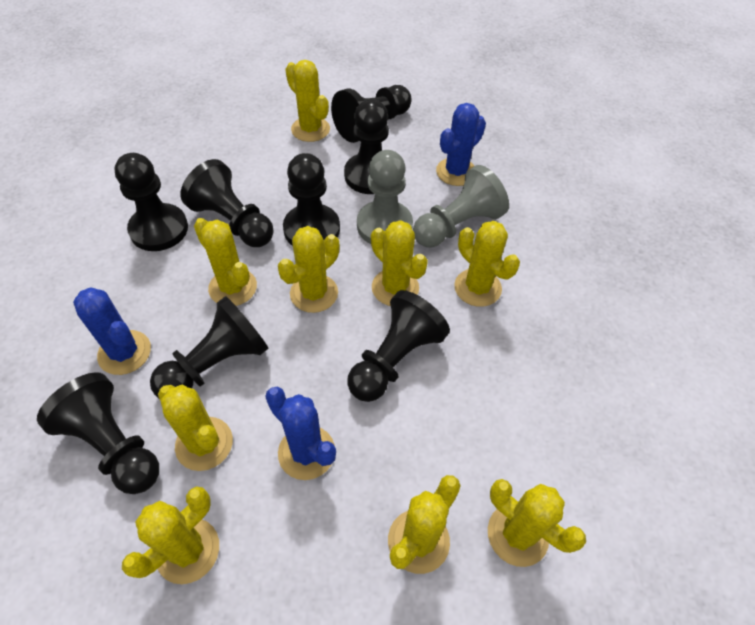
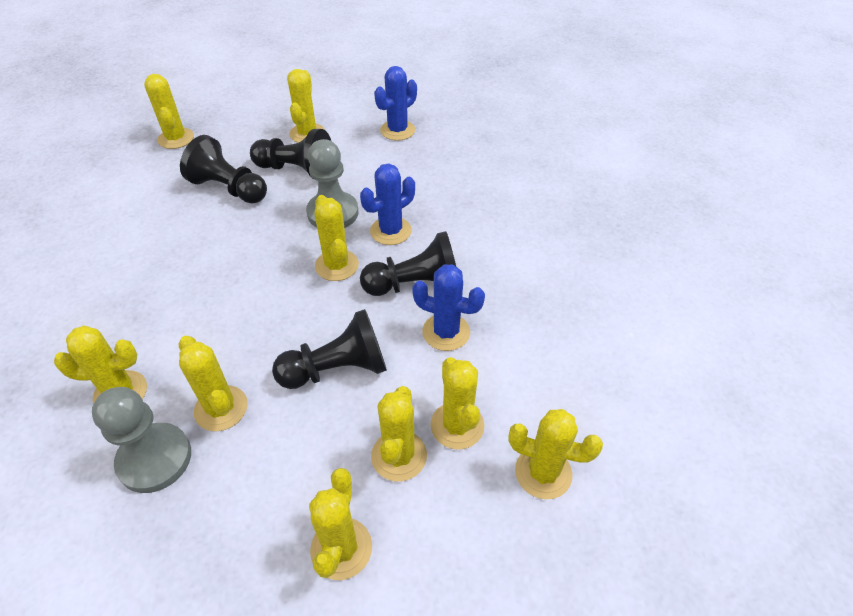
black pawn: 8 -> 4

